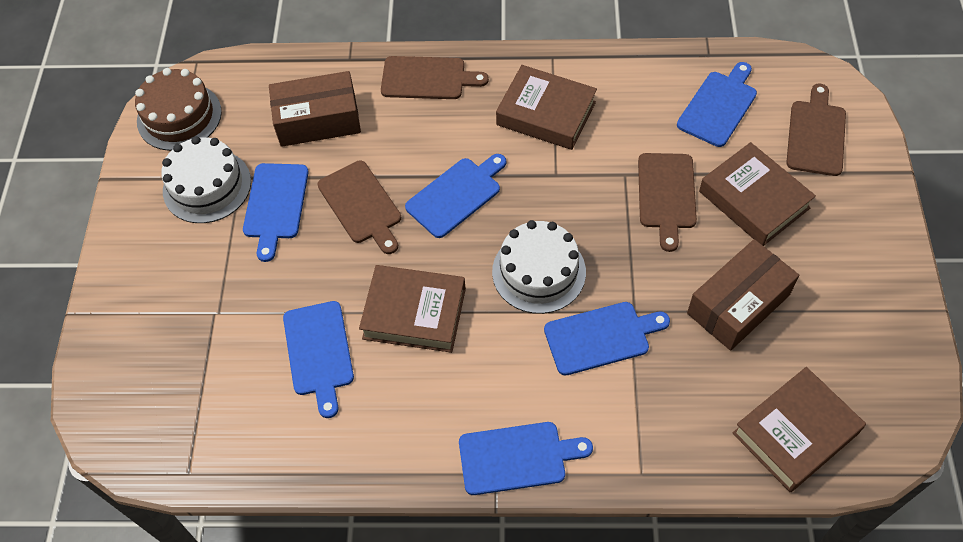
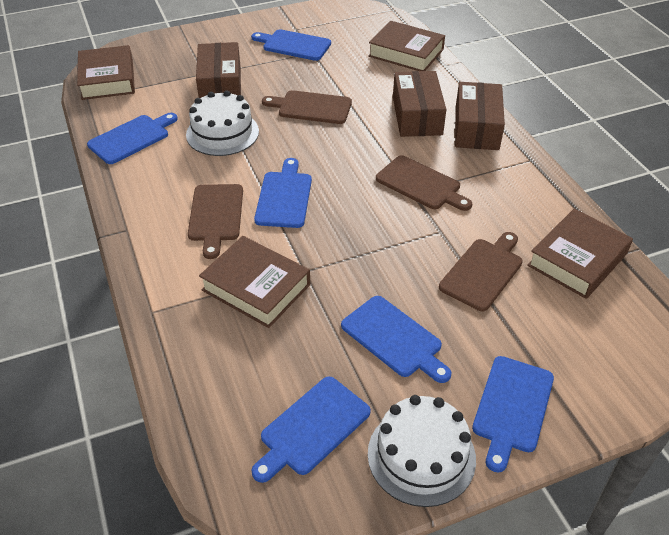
brown box: 2 -> 3
brown cake: 1 -> 0

